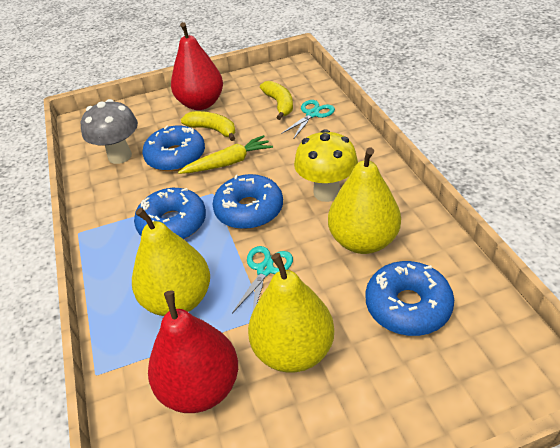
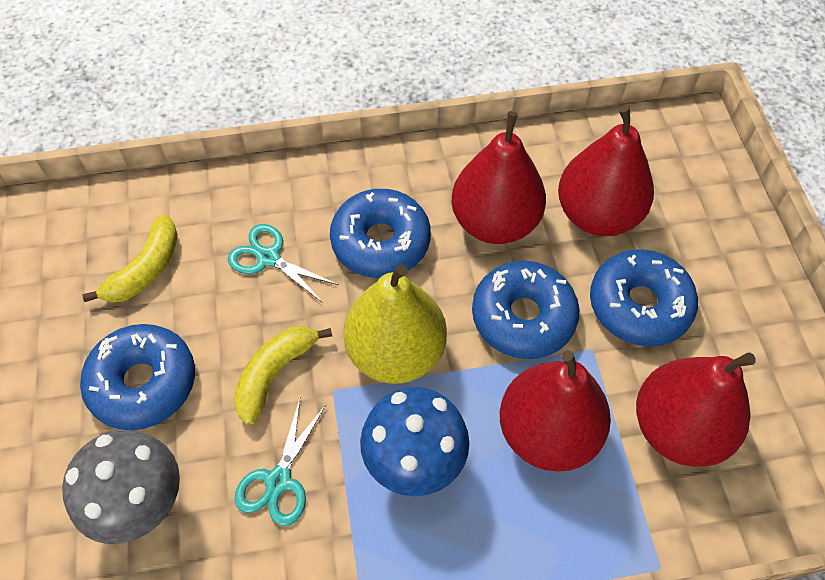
blue mushroom: 0 -> 1
red pear: 2 -> 4
yellow carrot: 1 -> 0
yellow mushroom: 1 -> 0
yellow pear: 3 -> 1

